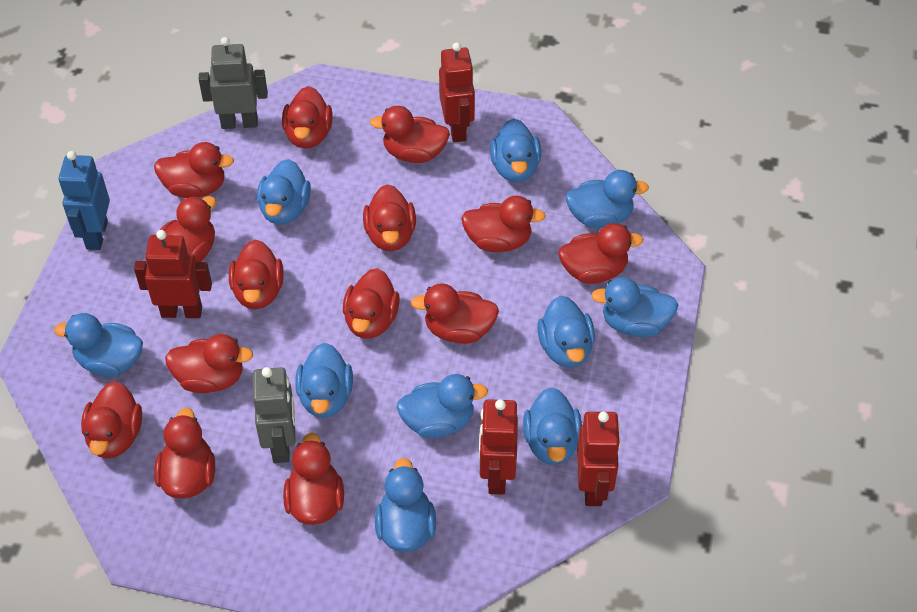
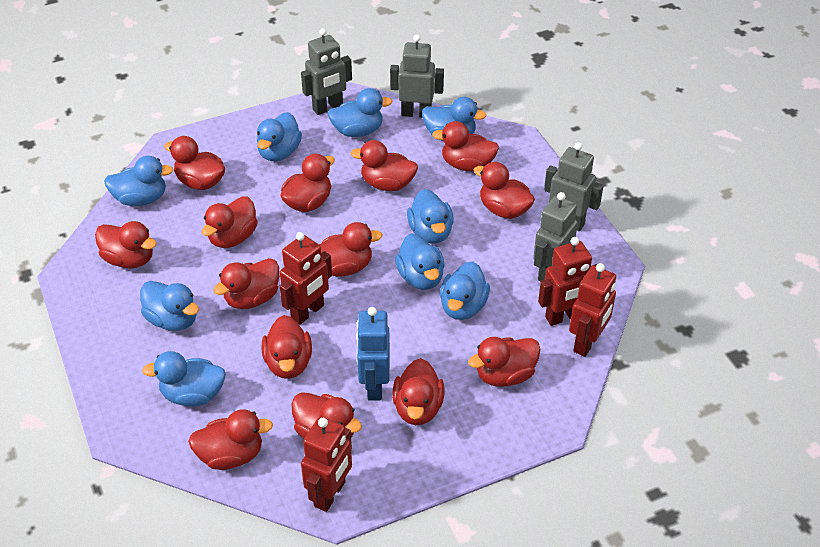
blue duck: 10 -> 9
grey robot: 2 -> 4

